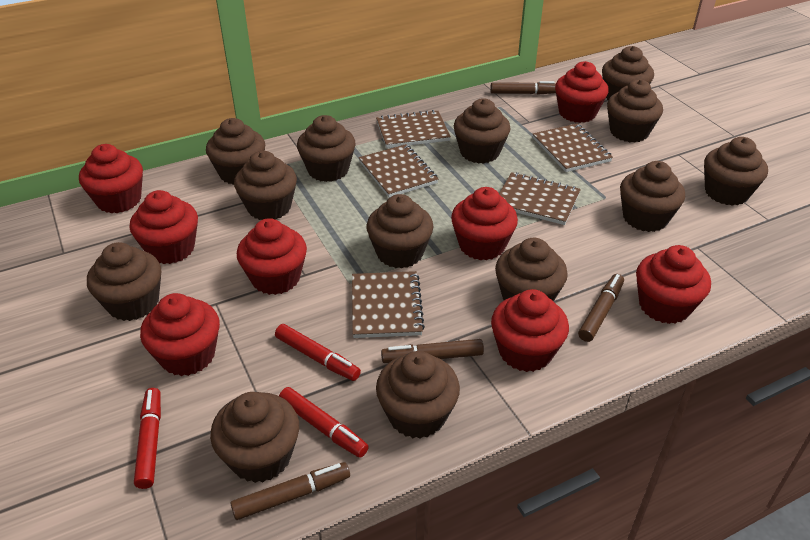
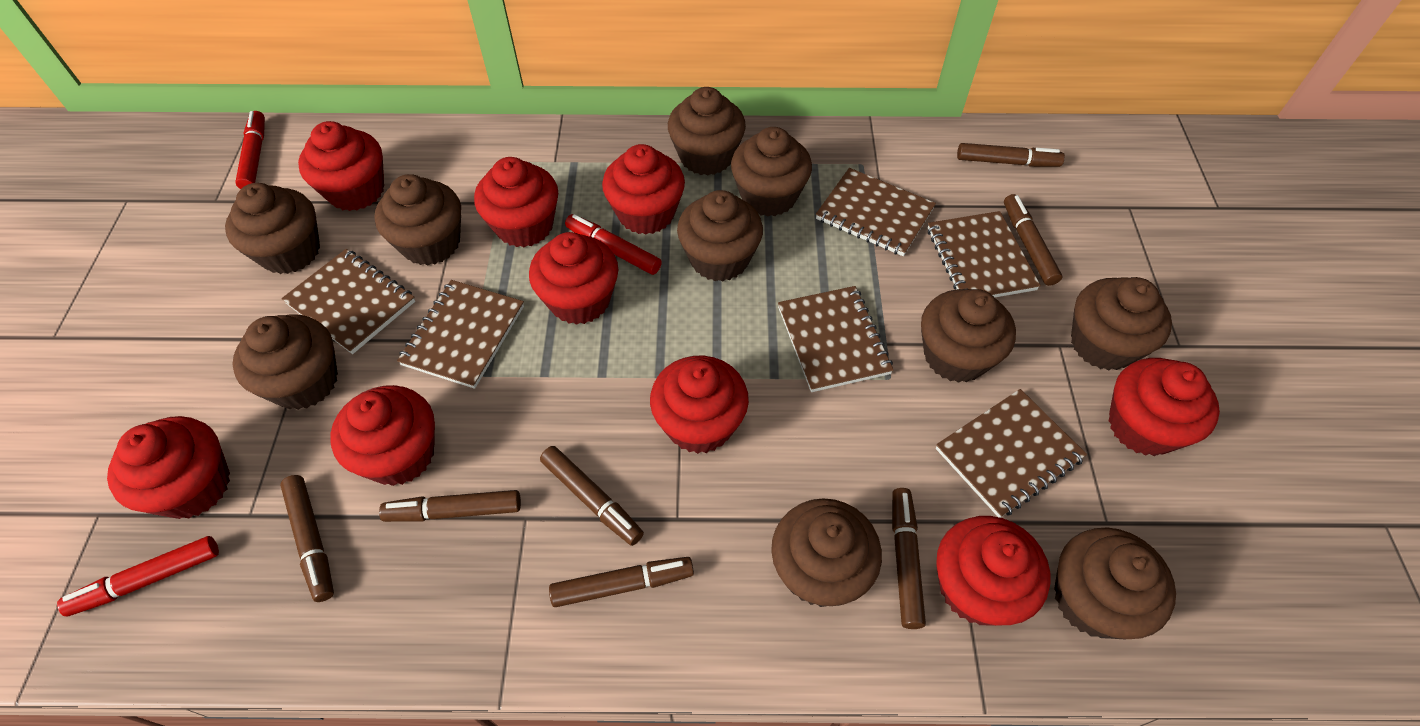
brown cupcake: 13 -> 10
brown marker: 4 -> 7
brown notebook: 5 -> 6
red cupcake: 8 -> 9

